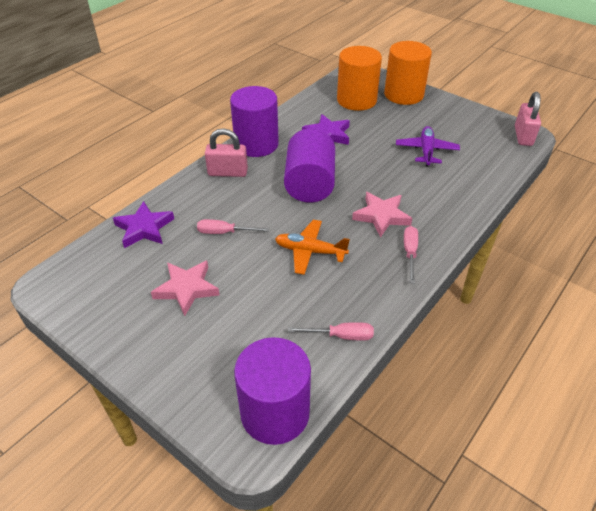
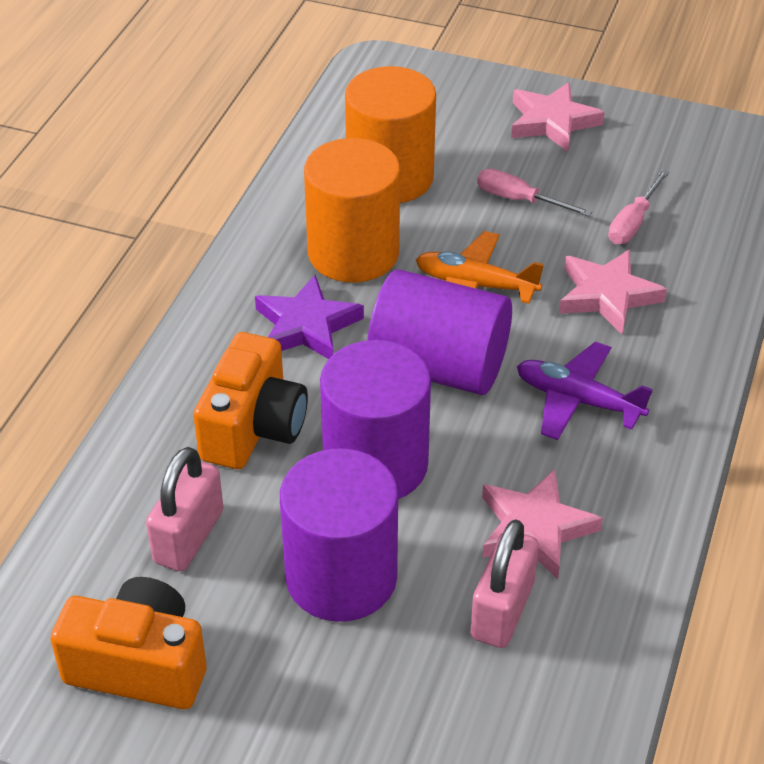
orange camera: 0 -> 2
pink screwdriver: 3 -> 2
pink star: 2 -> 3
purple star: 2 -> 1

